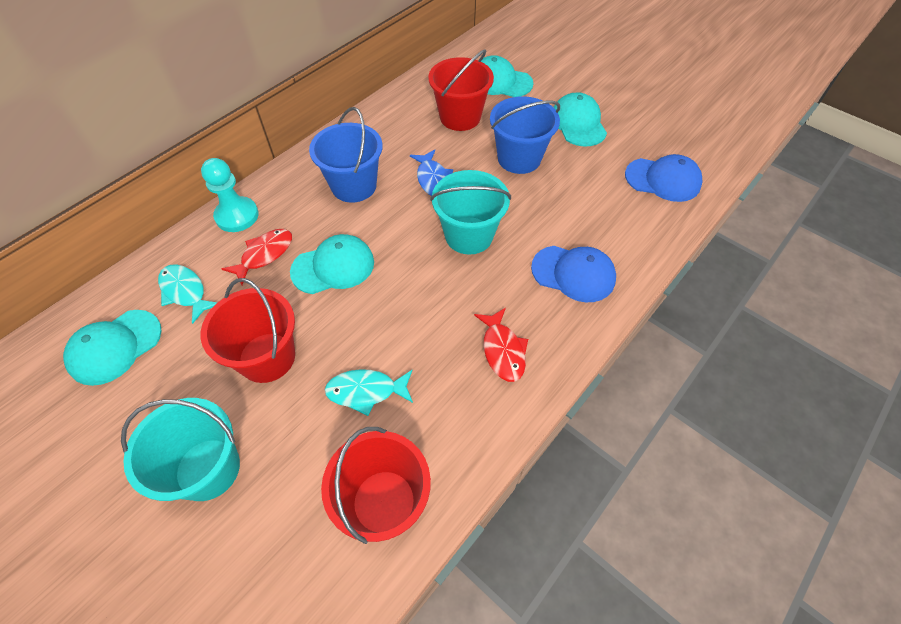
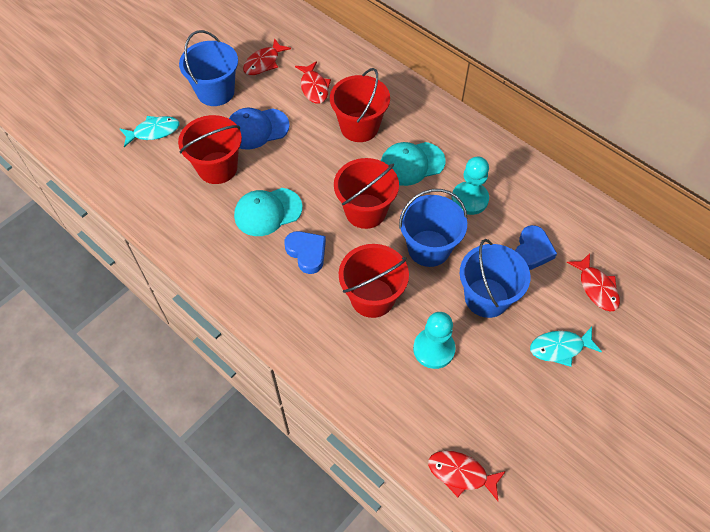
blue bucket: 2 -> 3
blue cap: 2 -> 1
blue fish: 1 -> 0
blue heart: 0 -> 2
red bucket: 3 -> 4
red fish: 2 -> 4
turquoise bucket: 2 -> 0
turquoise cap: 4 -> 2
turquoise pawn: 1 -> 2

